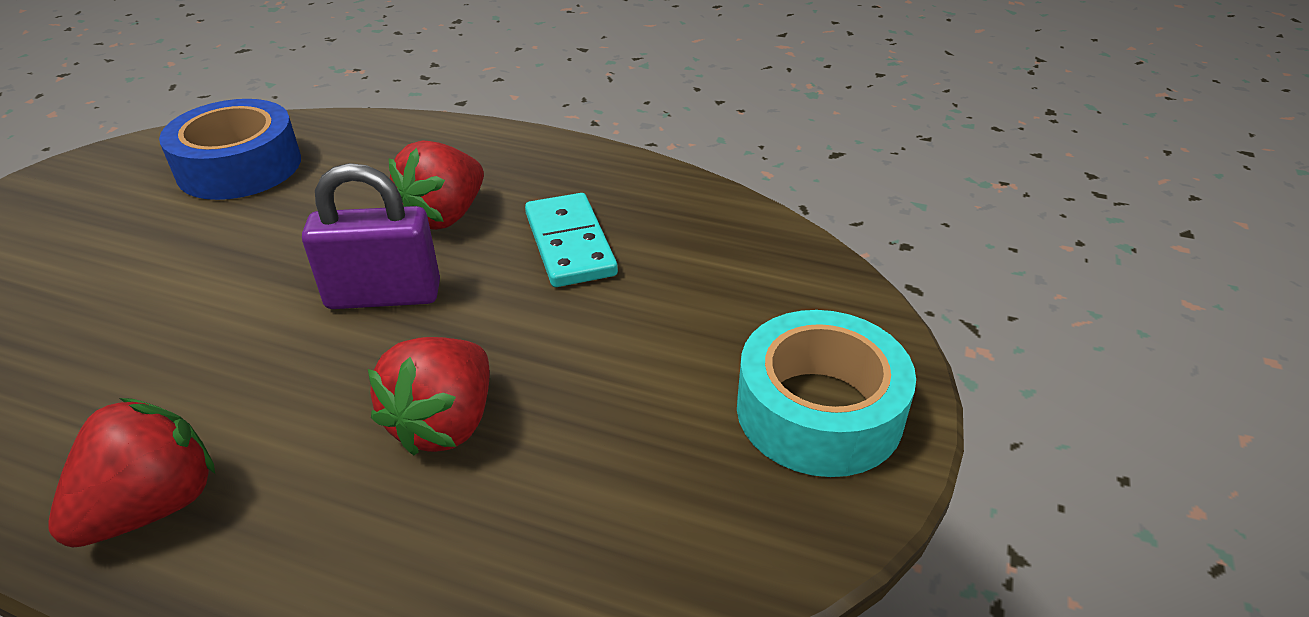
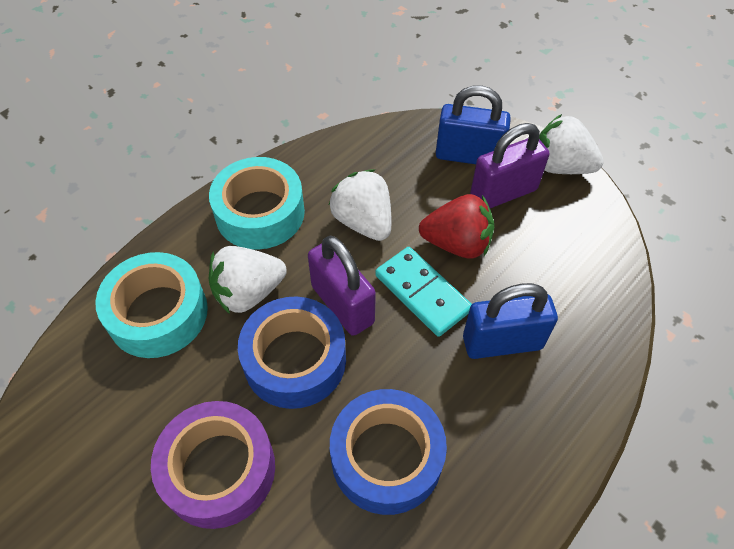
blue padlock: 0 -> 2
blue tape: 1 -> 2
purple padlock: 1 -> 2
purple tape: 0 -> 1
red strawberry: 3 -> 1
turquoise tape: 1 -> 2
white strawberry: 0 -> 3

